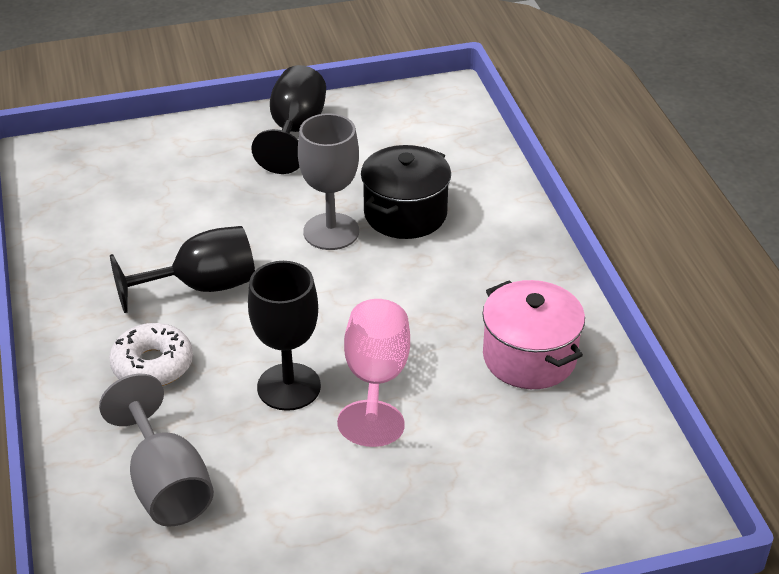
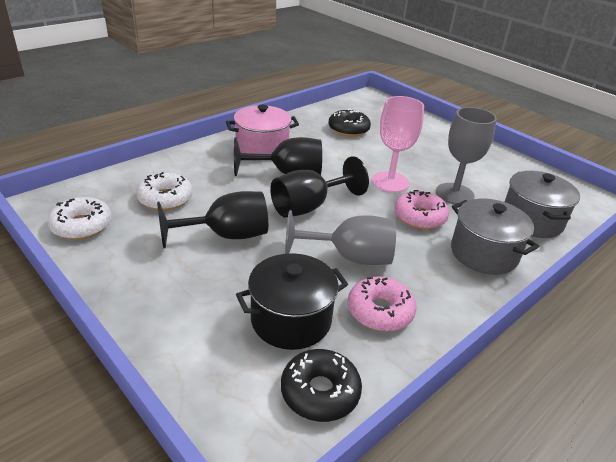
black donut: 0 -> 2
grey pot: 0 -> 2
pink donut: 0 -> 2
white donut: 1 -> 2

